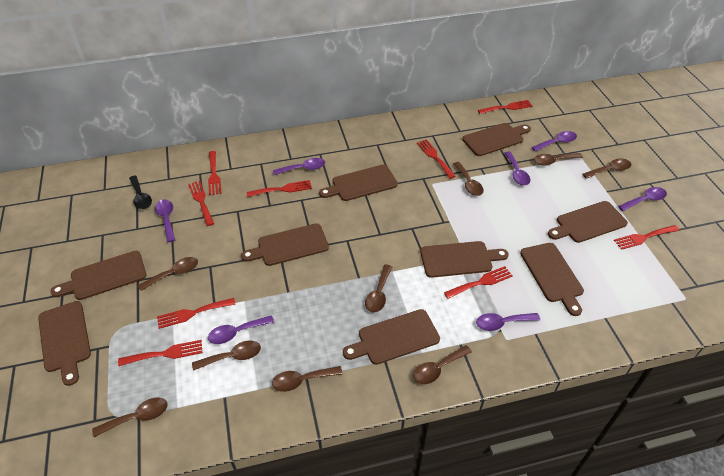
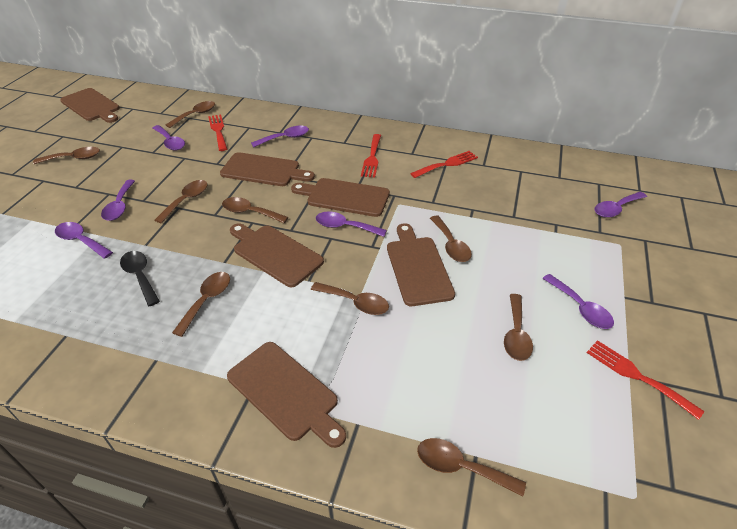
brown cutting board: 9 -> 6
red fork: 9 -> 4

